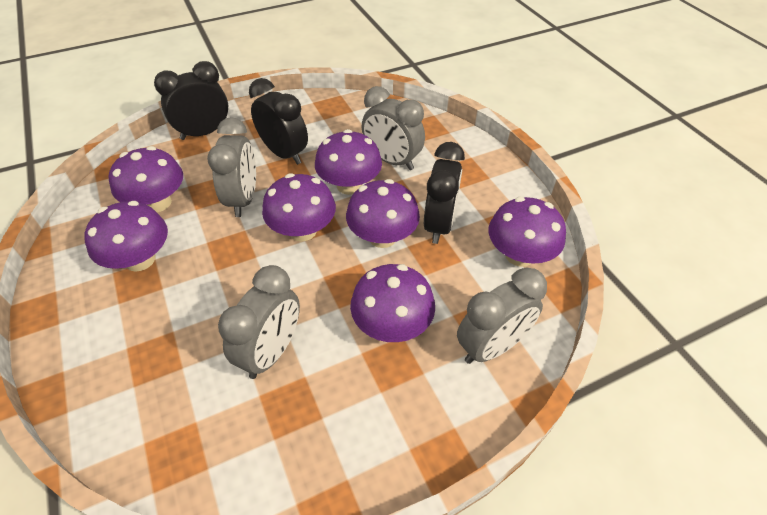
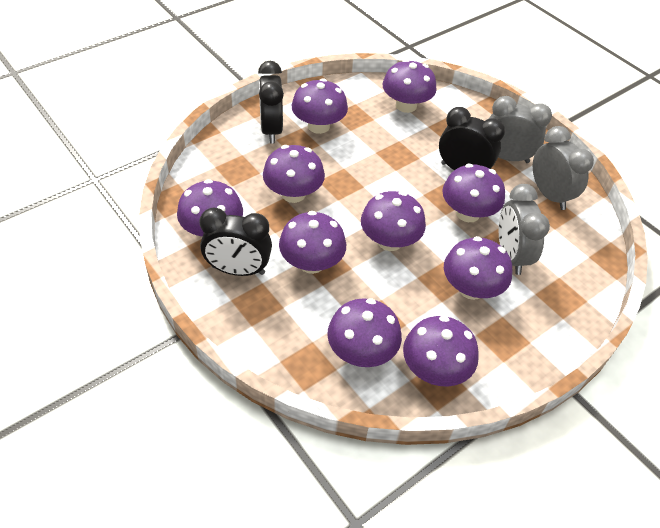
grey clock: 4 -> 3
purple mushroom: 7 -> 10

